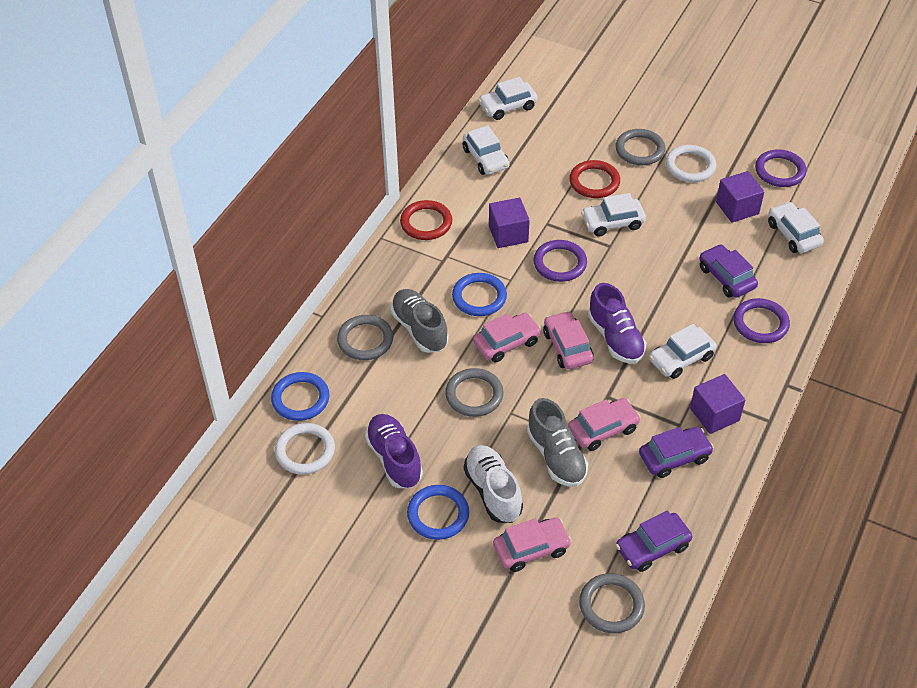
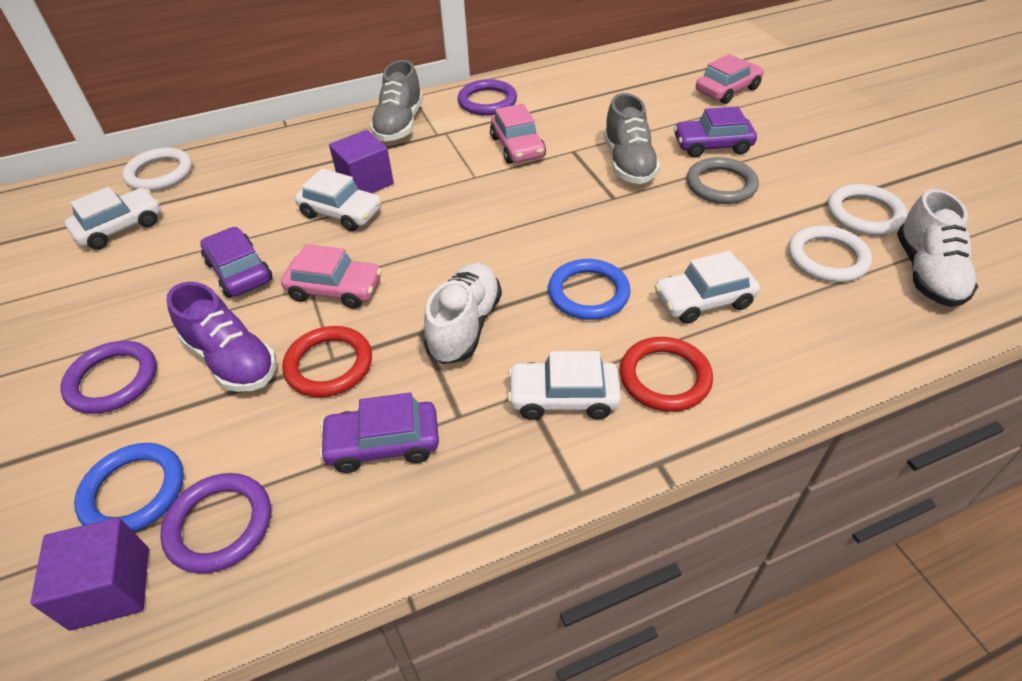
blue ring: 3 -> 2
grey ring: 4 -> 1
pink car: 4 -> 3
purple cube: 3 -> 2
purple shoe: 2 -> 1
white car: 5 -> 4
white ring: 2 -> 3
white shoe: 1 -> 2

